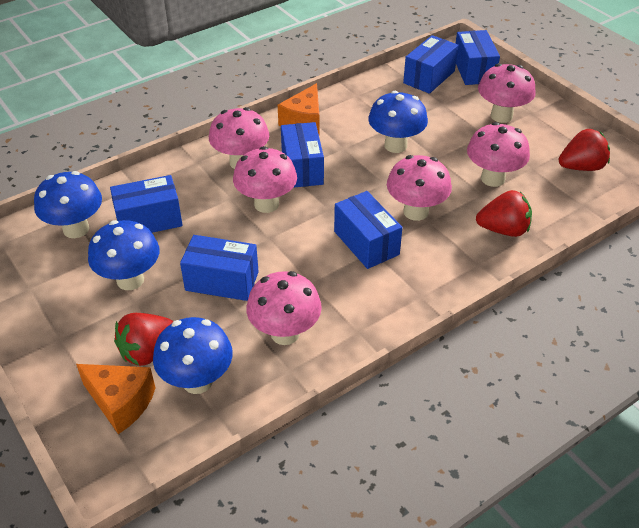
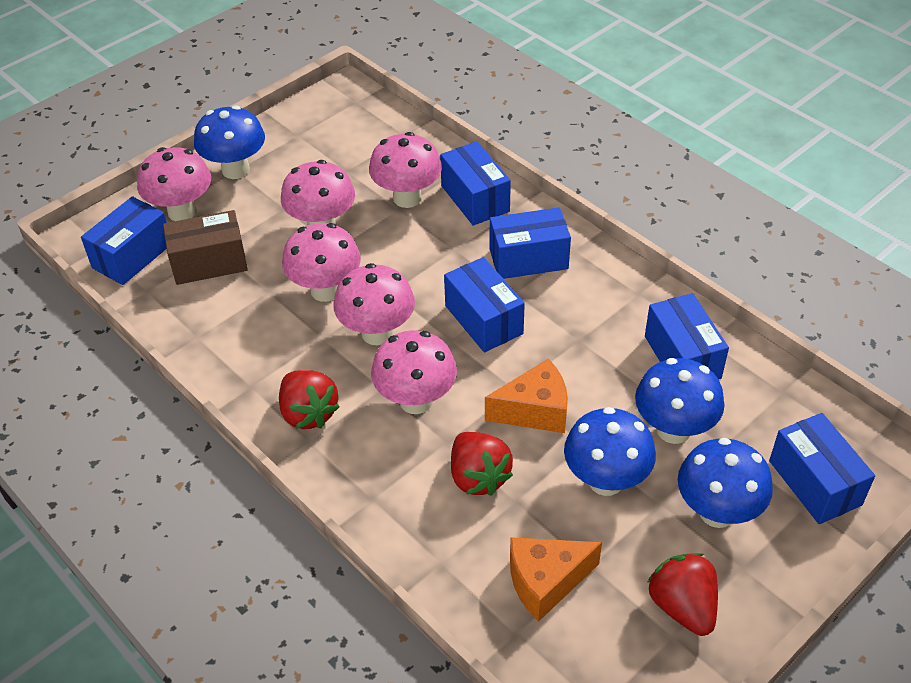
brown box: 0 -> 1

